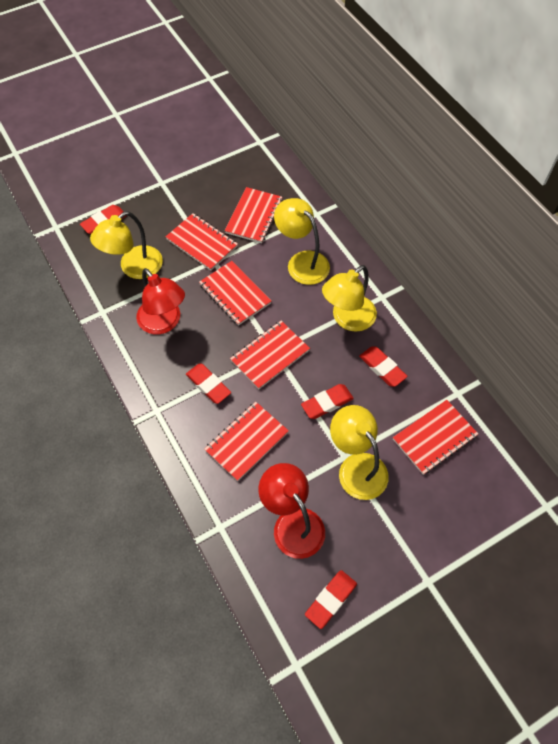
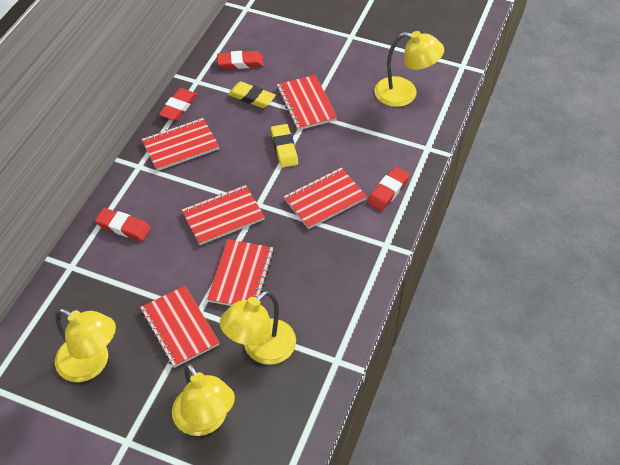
red eraser: 5 -> 4
red lamp: 2 -> 0
yellow eraser: 0 -> 2

